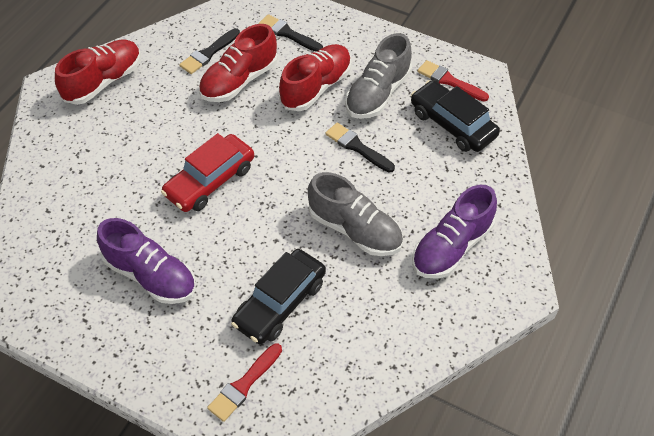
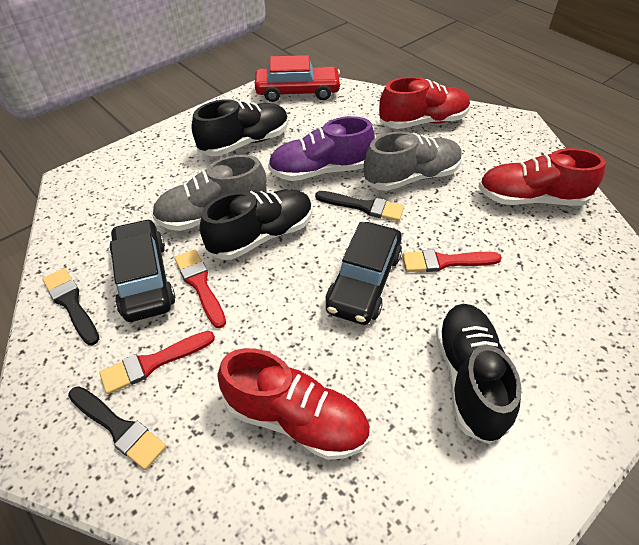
black shoe: 0 -> 3
purple shoe: 2 -> 1
red brush: 2 -> 3

